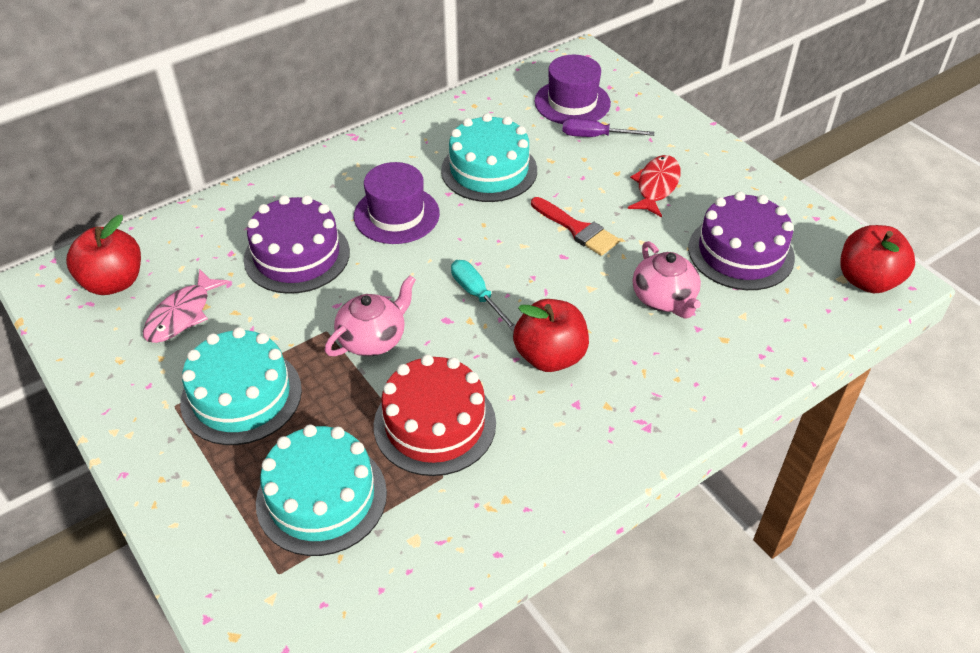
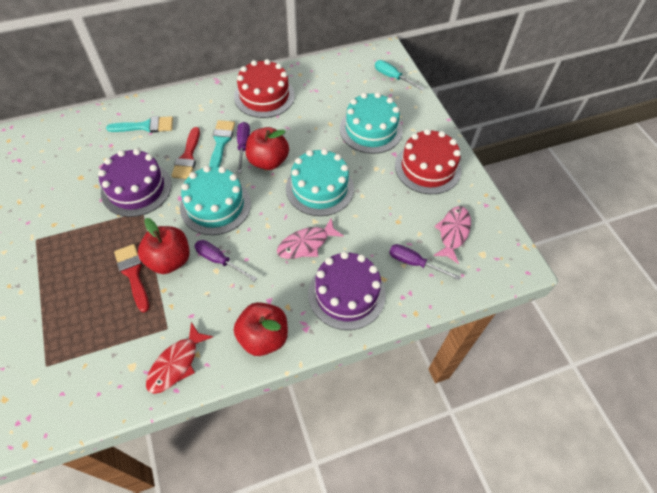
pink fish: 1 -> 2
pink teapot: 2 -> 0
purple hat: 2 -> 0
purple screwdriver: 1 -> 3
red brush: 1 -> 2
red cake: 1 -> 2
turquoise brush: 0 -> 2

